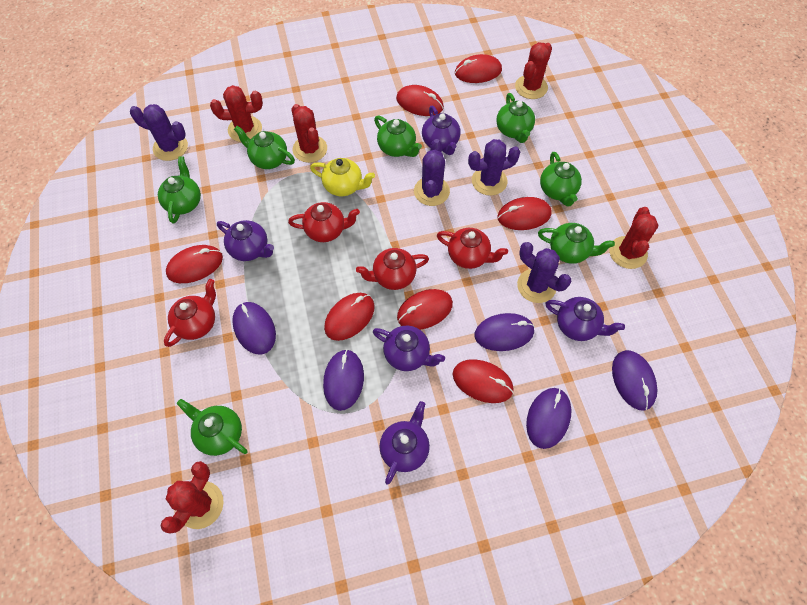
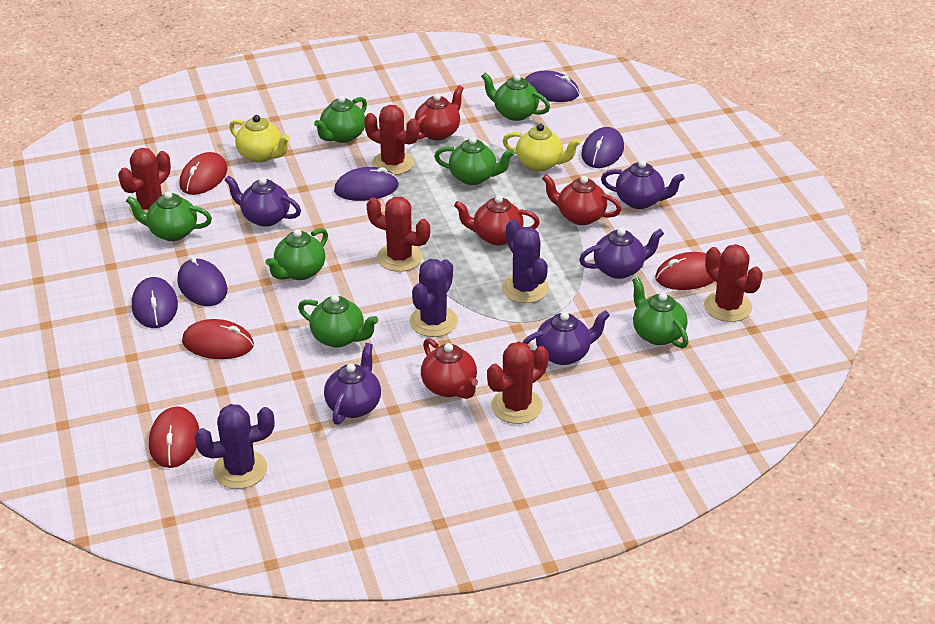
purple cactus: 4 -> 3
red mouse: 7 -> 4
yellow teapot: 1 -> 2

